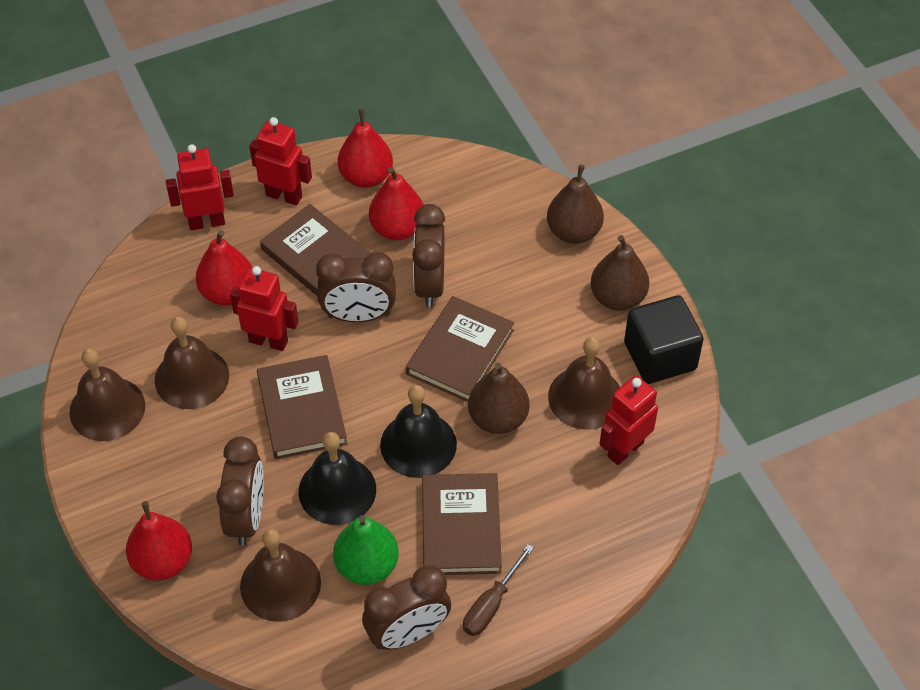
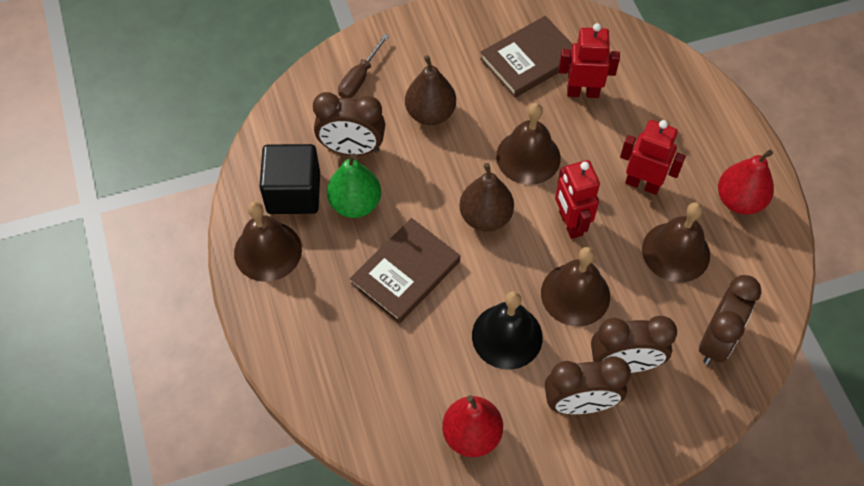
black bell: 2 -> 1
brown book: 4 -> 2
brown pear: 3 -> 2
red pear: 4 -> 2
red robot: 4 -> 3

